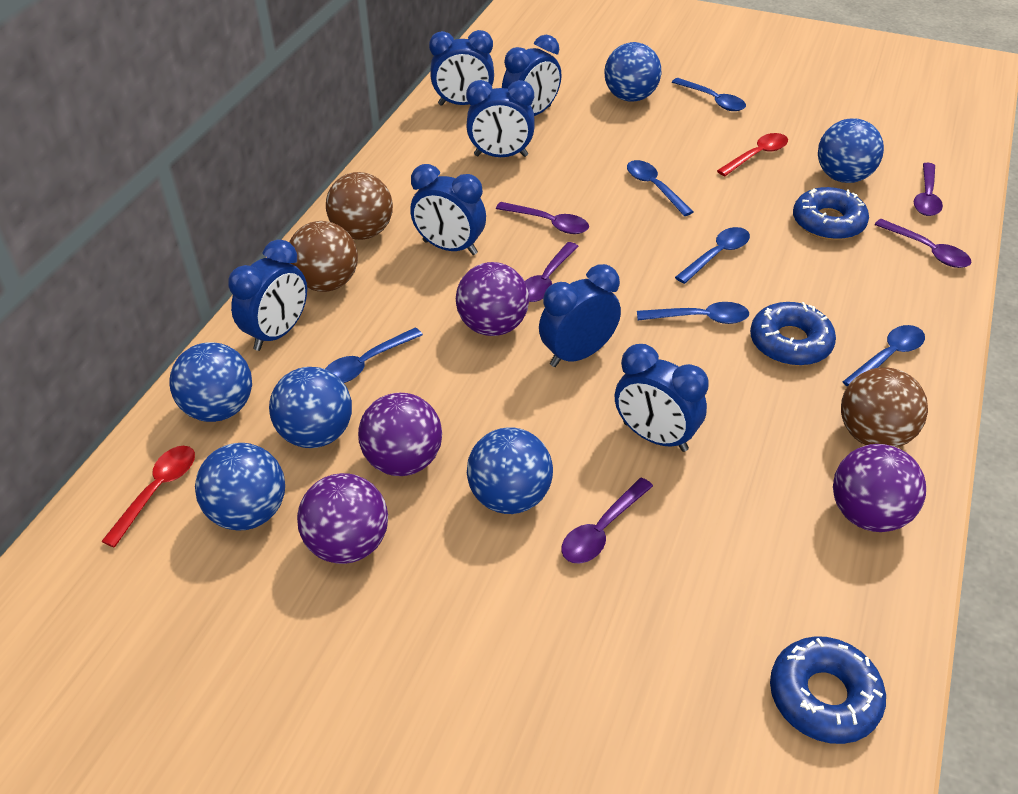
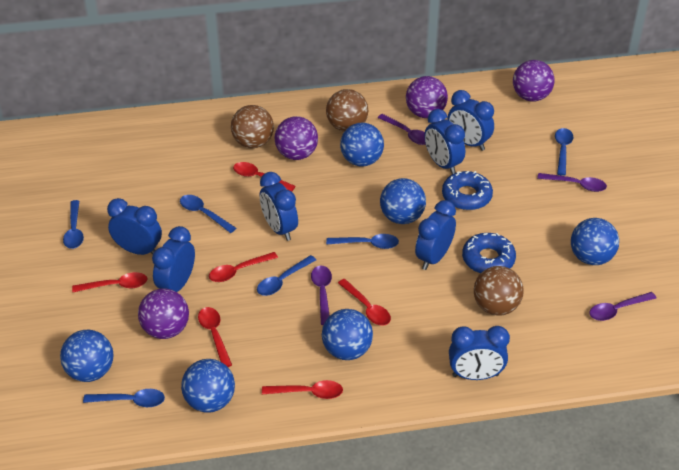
blue donut: 3 -> 2
purple spoon: 5 -> 4
red spoon: 2 -> 6

